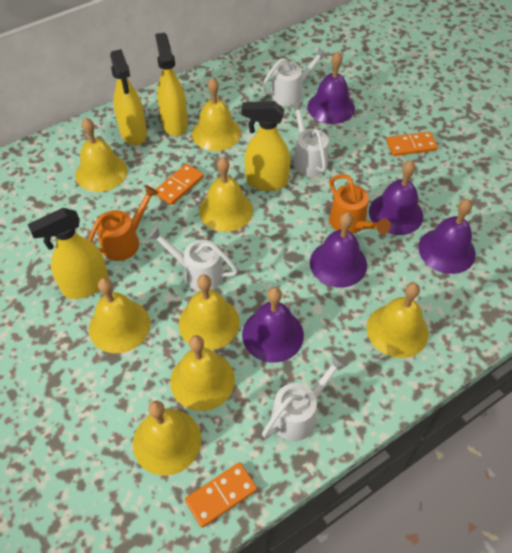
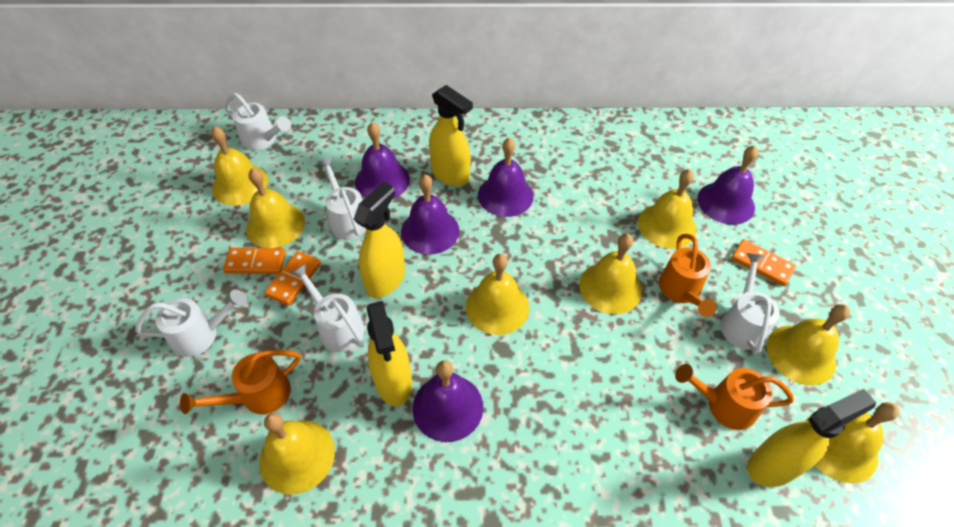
orange watering can: 2 -> 3
white watering can: 4 -> 5

